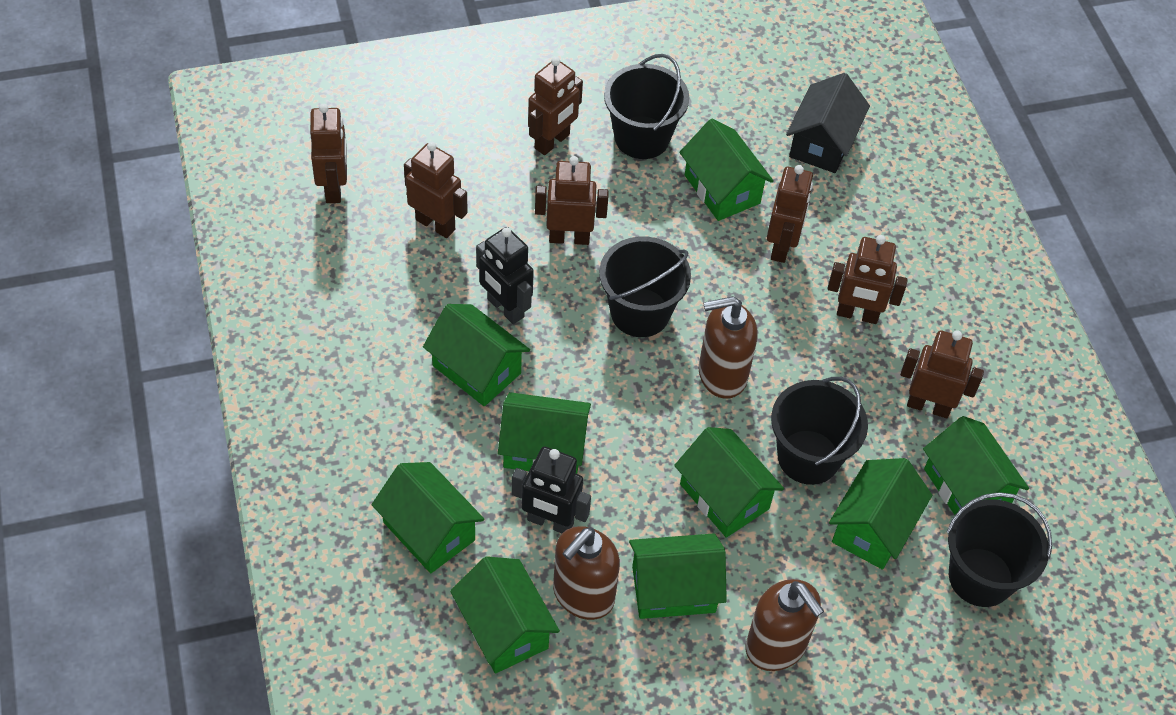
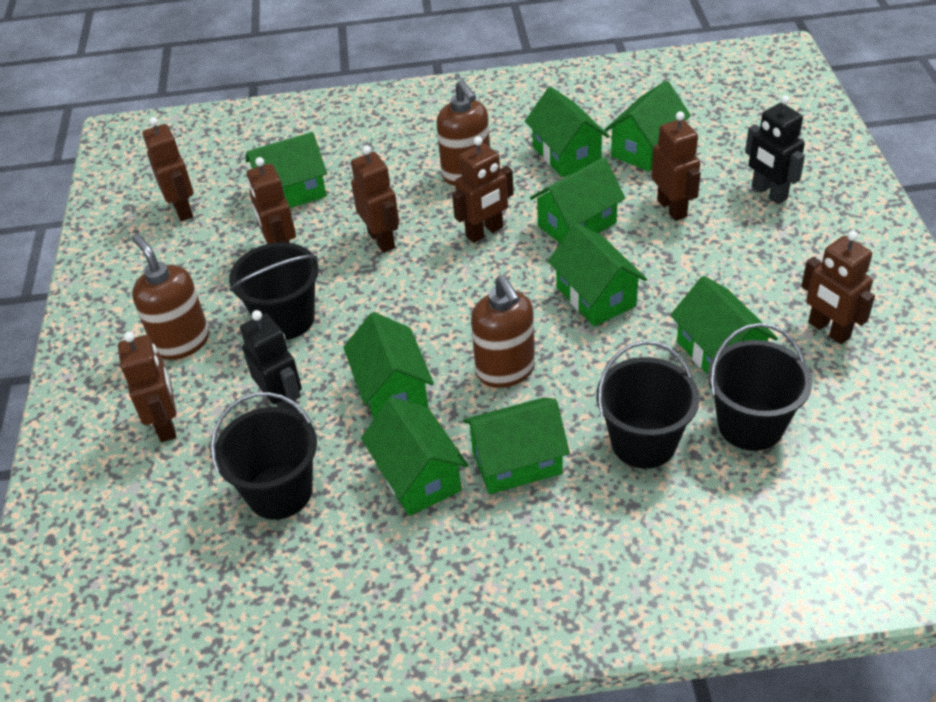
black house: 1 -> 0

